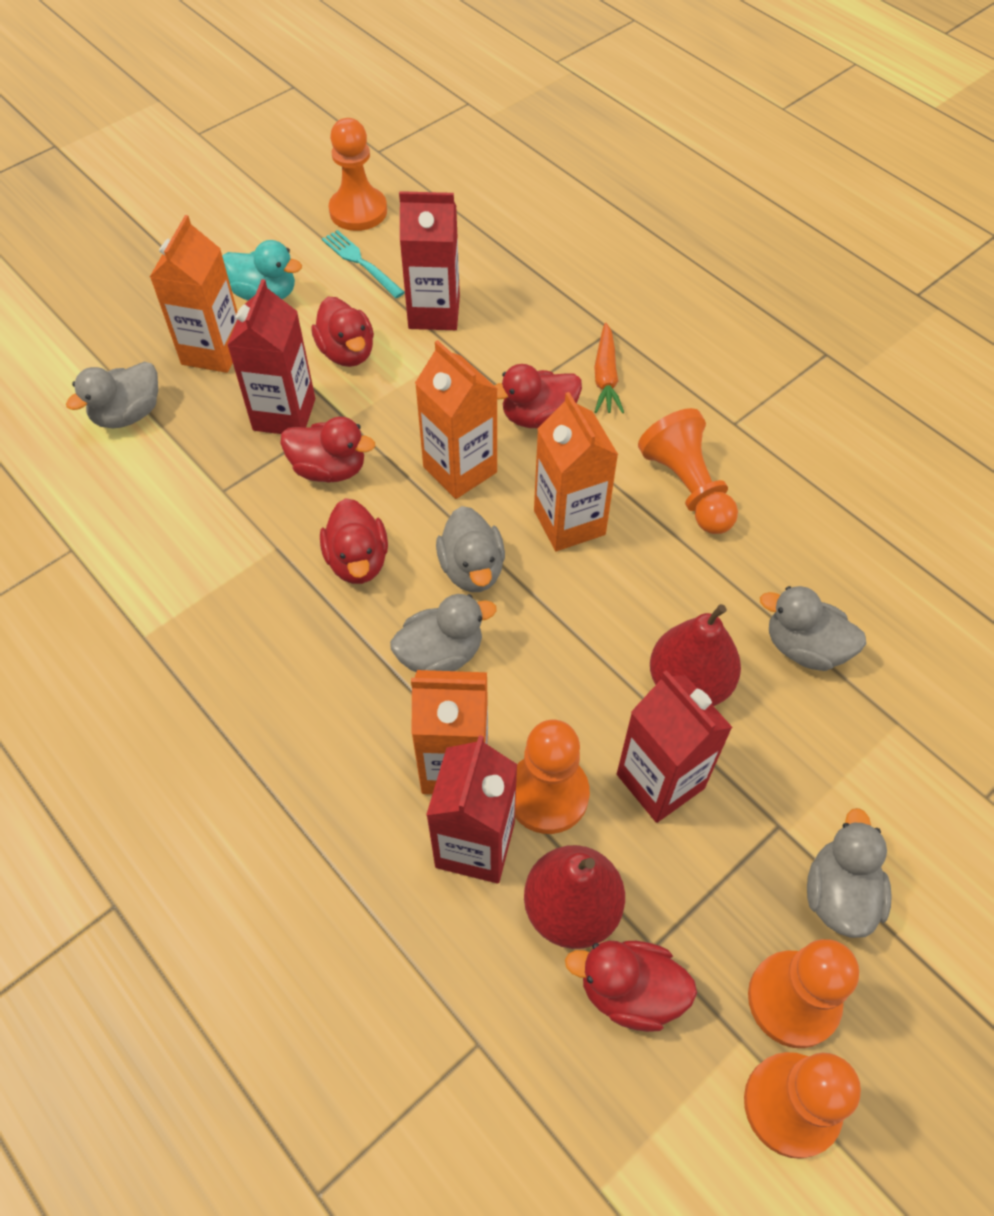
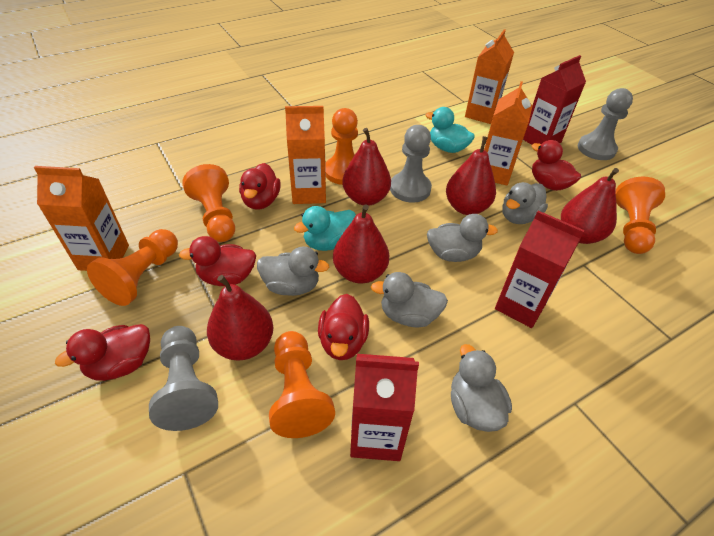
grey pawn: 0 -> 3
orange carrot: 1 -> 0
red carton: 4 -> 3
red pear: 2 -> 5
turquoise duck: 1 -> 2
turquoise fork: 1 -> 0

